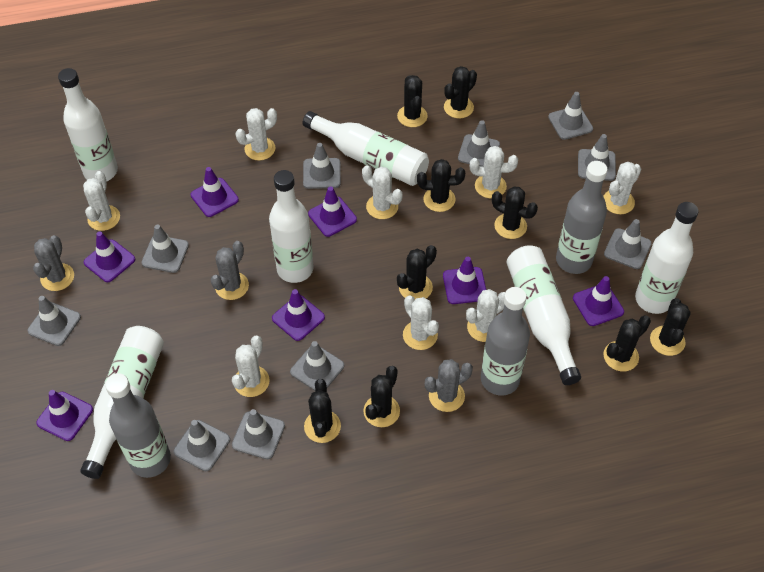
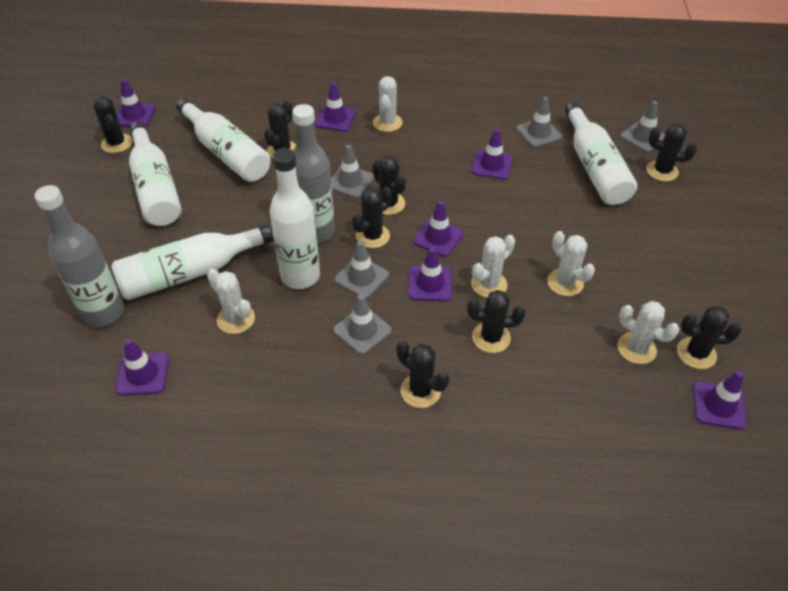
black cactus: 9 -> 8
grey bottle: 3 -> 2
grey cactus: 3 -> 0
grey traffic cone: 10 -> 5
white bottle: 6 -> 5
white cactus: 8 -> 5

